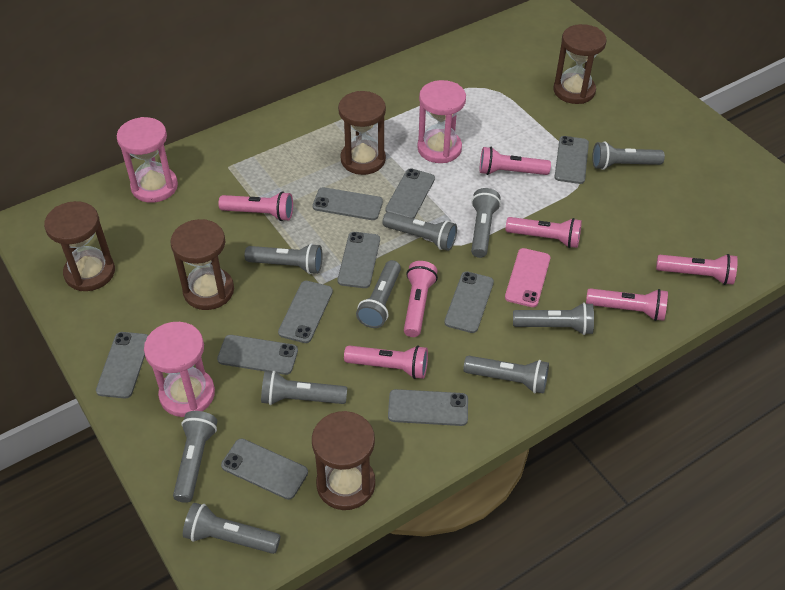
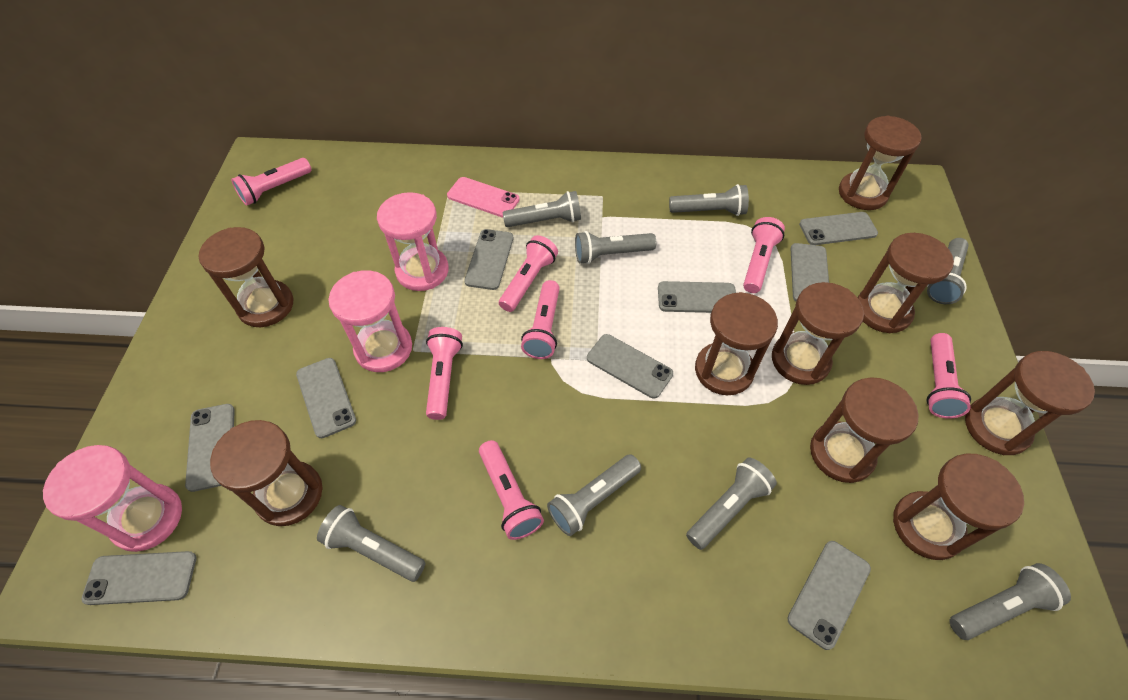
brown hourglass: 5 -> 9
grey flashlight: 10 -> 8
grey phone: 10 -> 9

